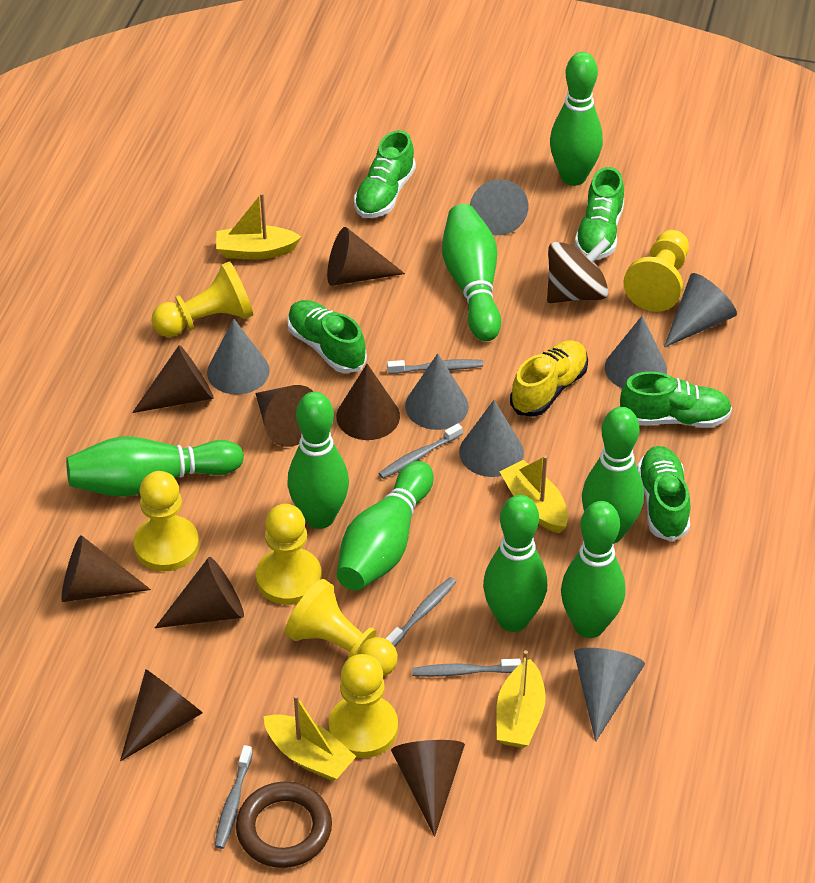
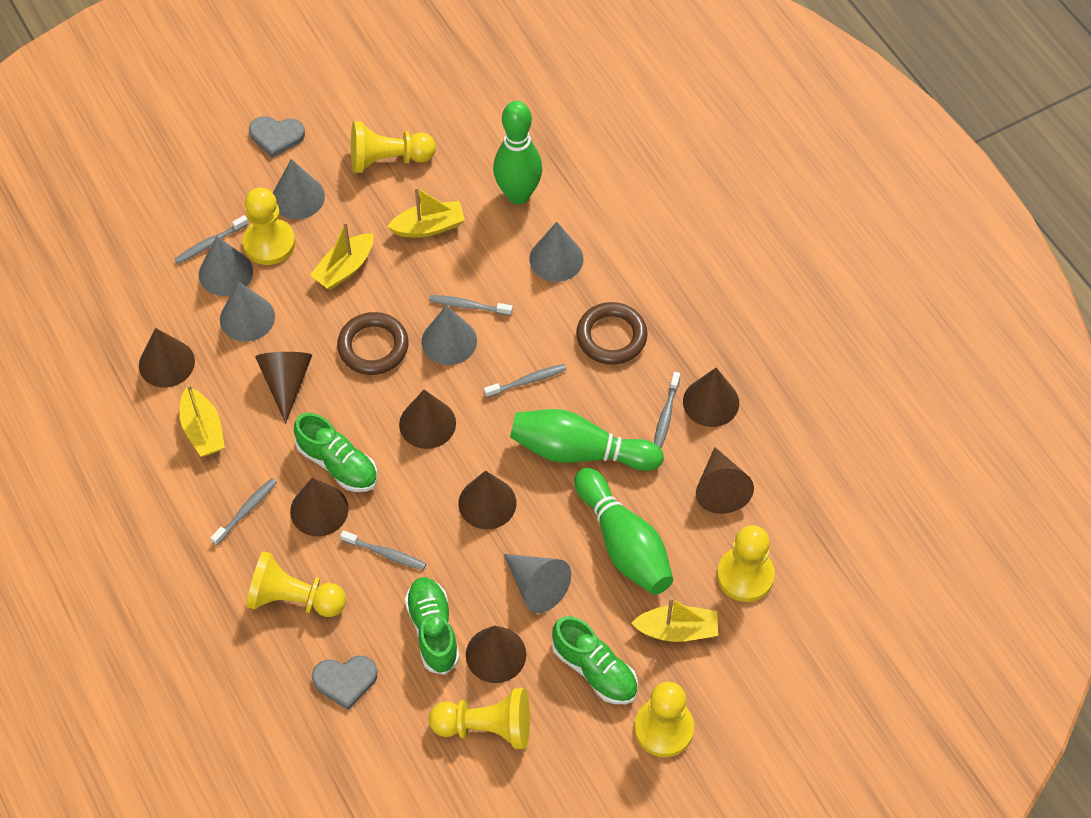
brown ring: 1 -> 2
brown spinning top: 1 -> 0
green bowling pin: 8 -> 3
green shoe: 5 -> 3
grey cone: 7 -> 6
grey heart: 0 -> 2
grey toothbrush: 5 -> 6
yellow shoe: 1 -> 0

